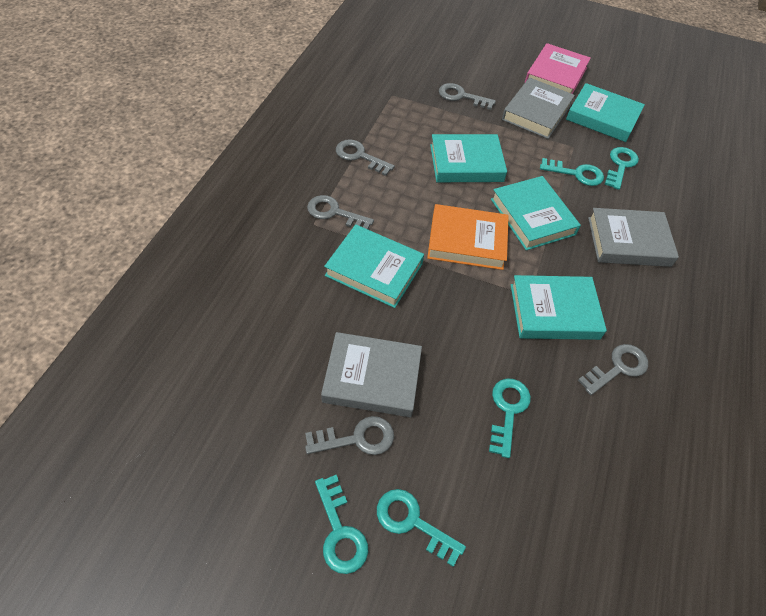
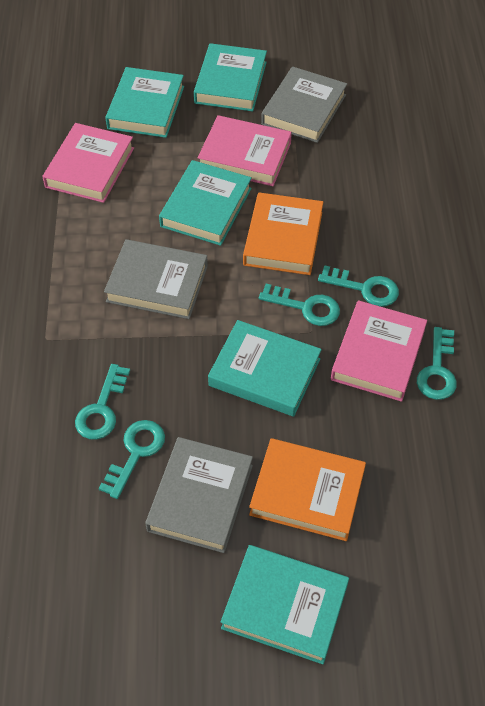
grey key: 5 -> 0
orange book: 1 -> 2
pink book: 1 -> 3

